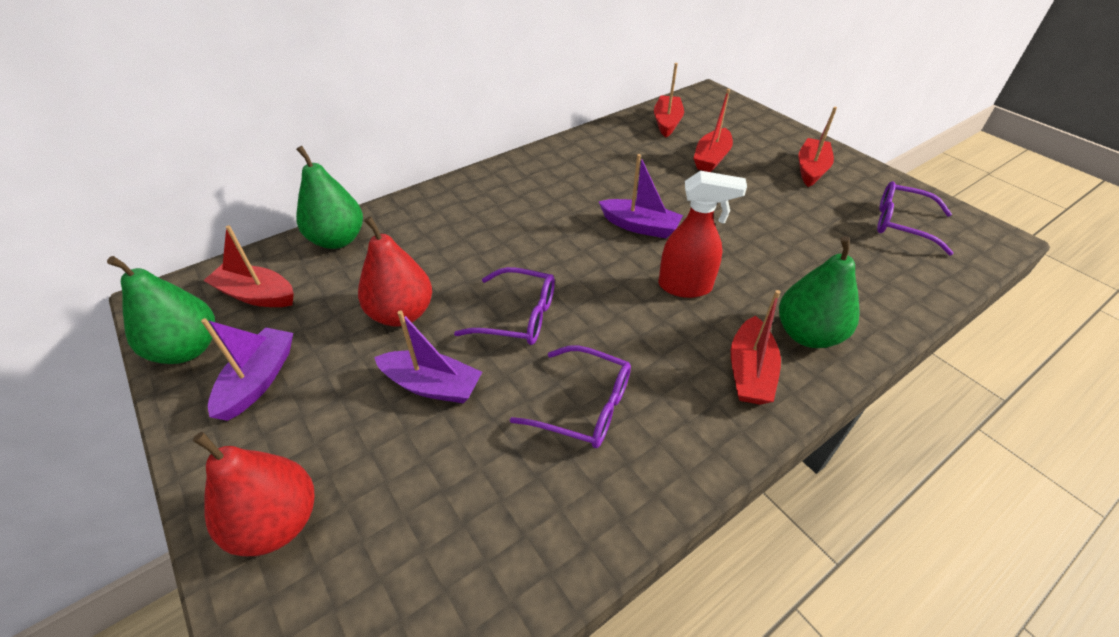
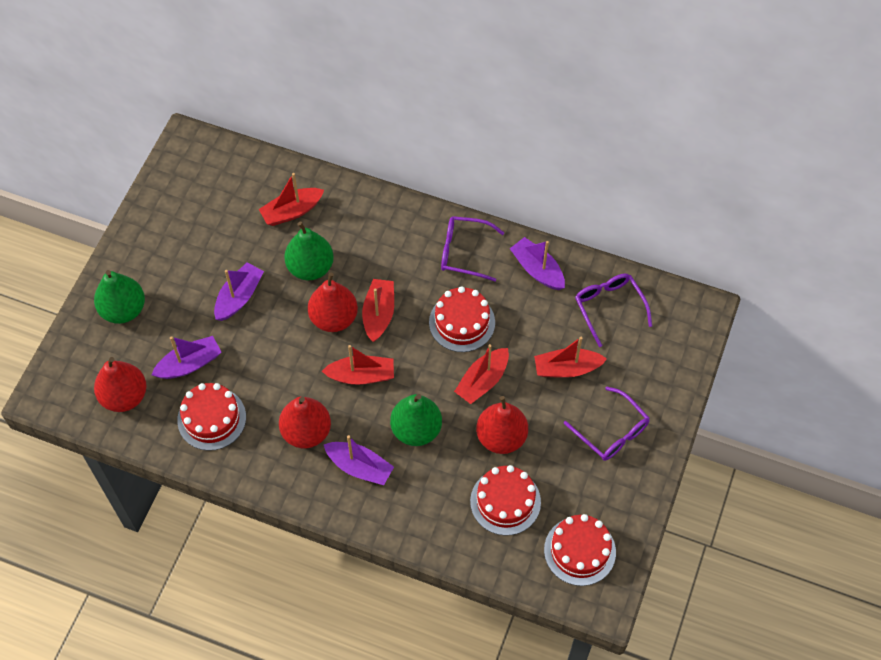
purple boat: 3 -> 4
red cake: 0 -> 4
red pear: 2 -> 4
red spray bottle: 1 -> 0

